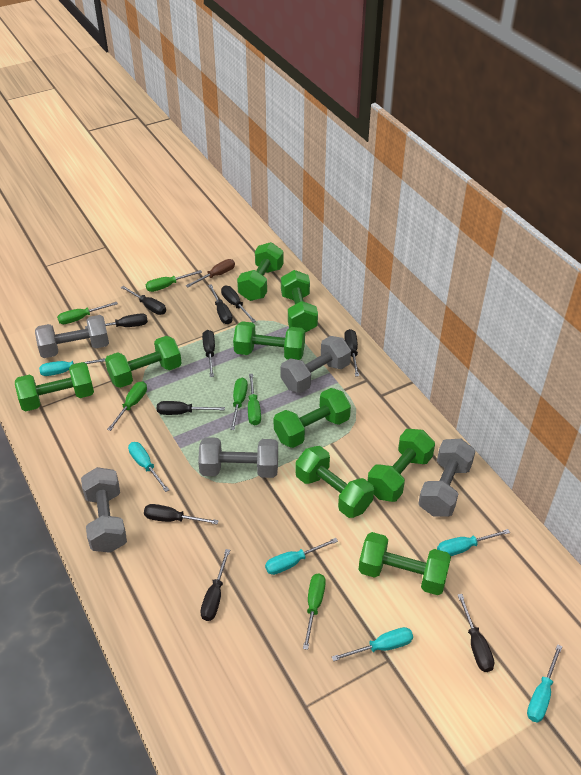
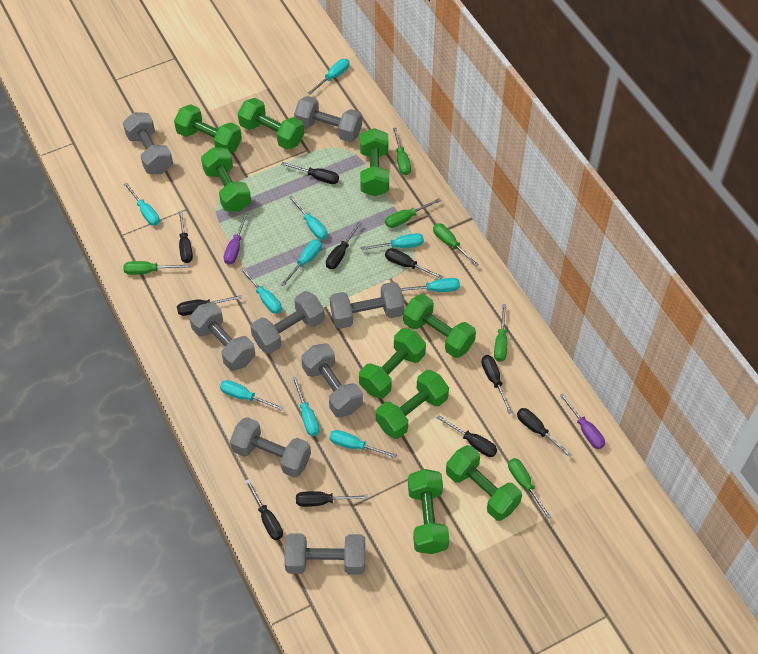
brown screwdriver: 1 -> 0
grey dumbbell: 5 -> 8
purple screwdriver: 0 -> 2
turquoise screwdriver: 6 -> 10

